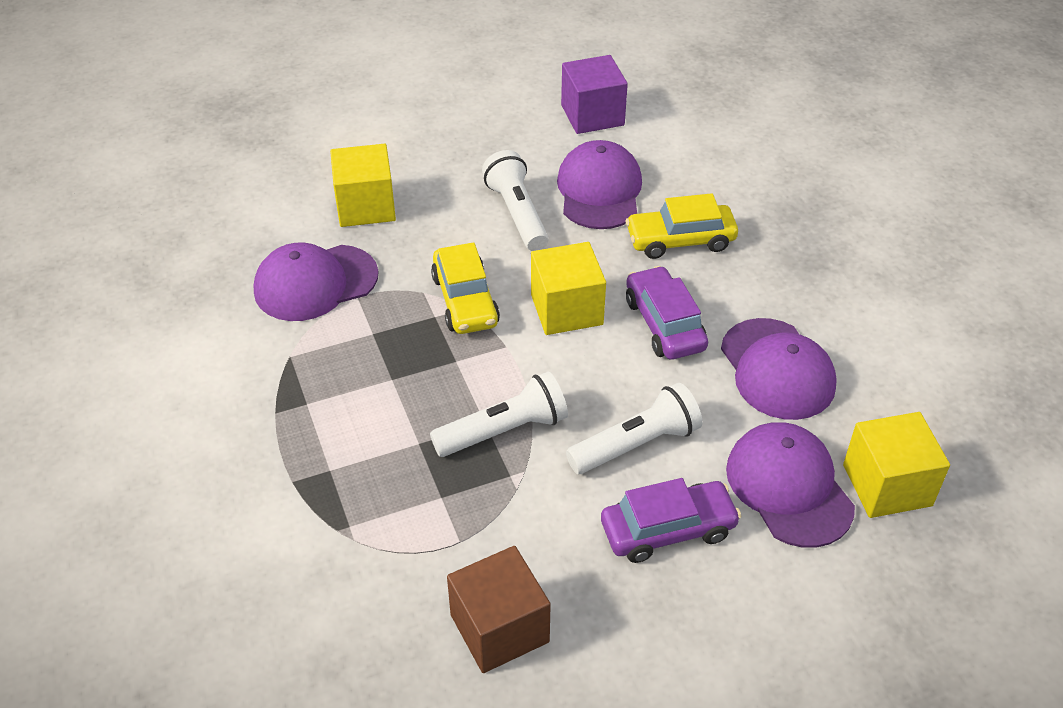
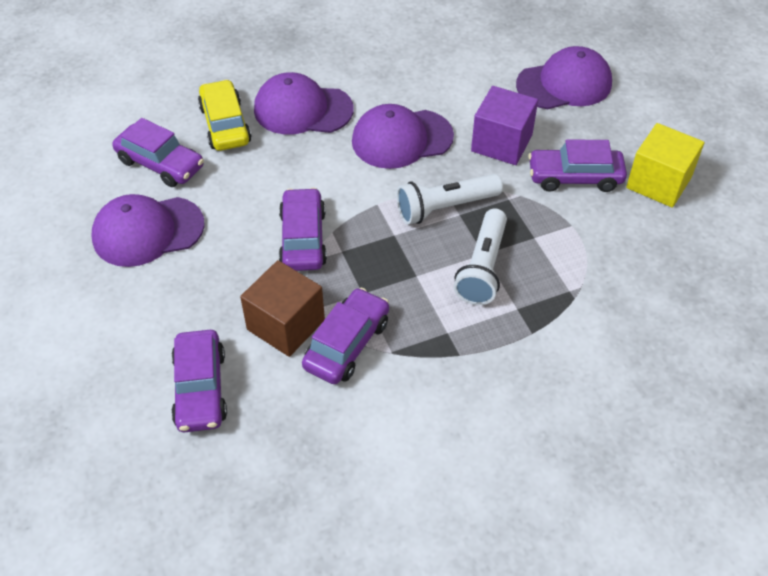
purple car: 2 -> 5
white flashlight: 3 -> 2
yellow car: 2 -> 1
yellow cube: 3 -> 1

